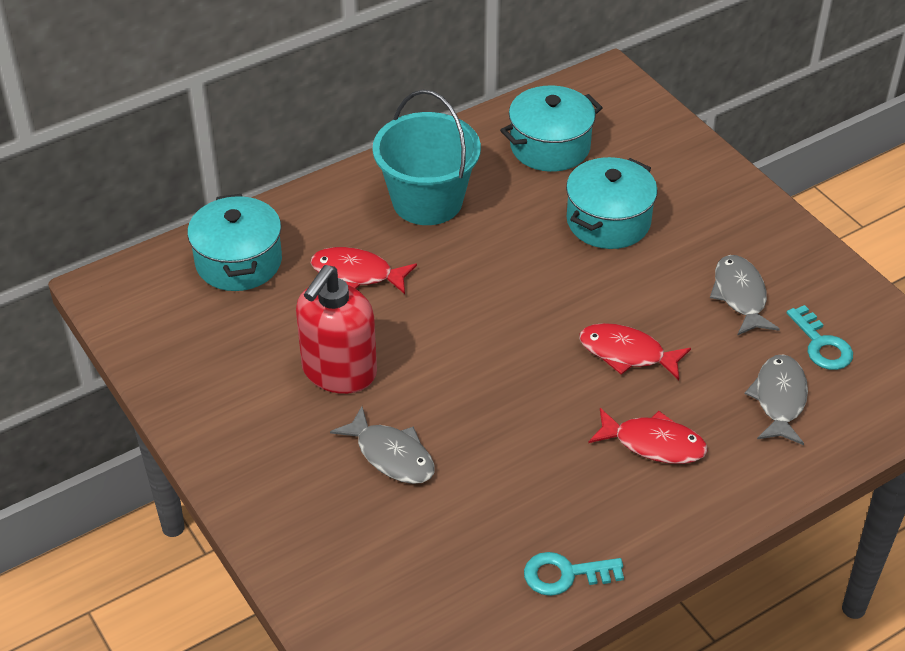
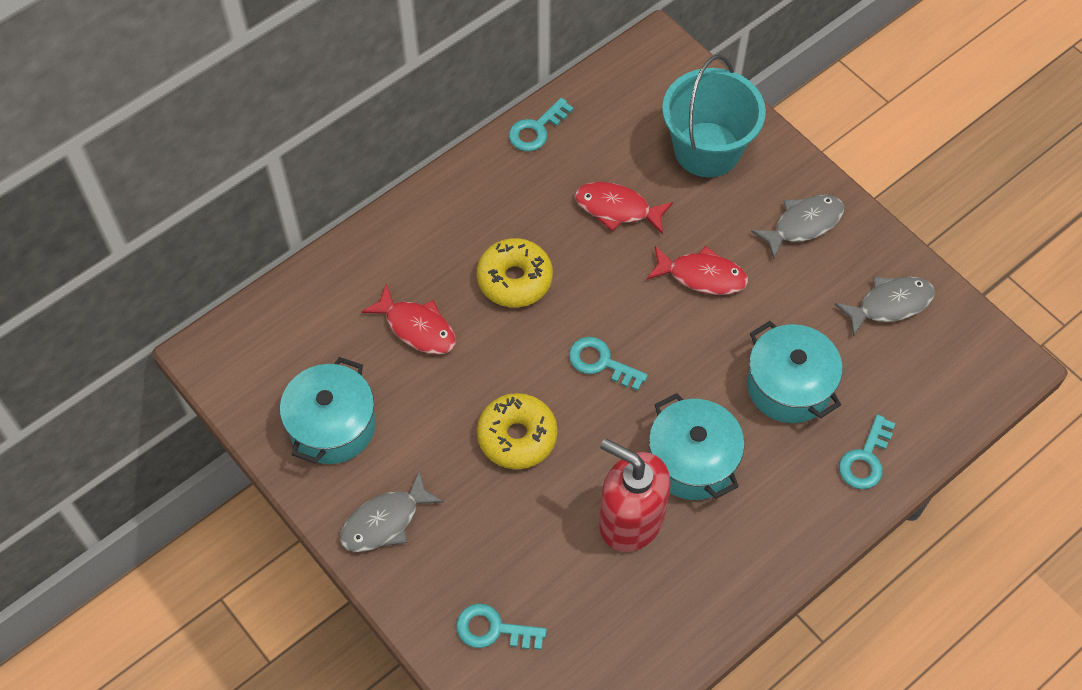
turquoise key: 2 -> 4
yellow donut: 0 -> 2

